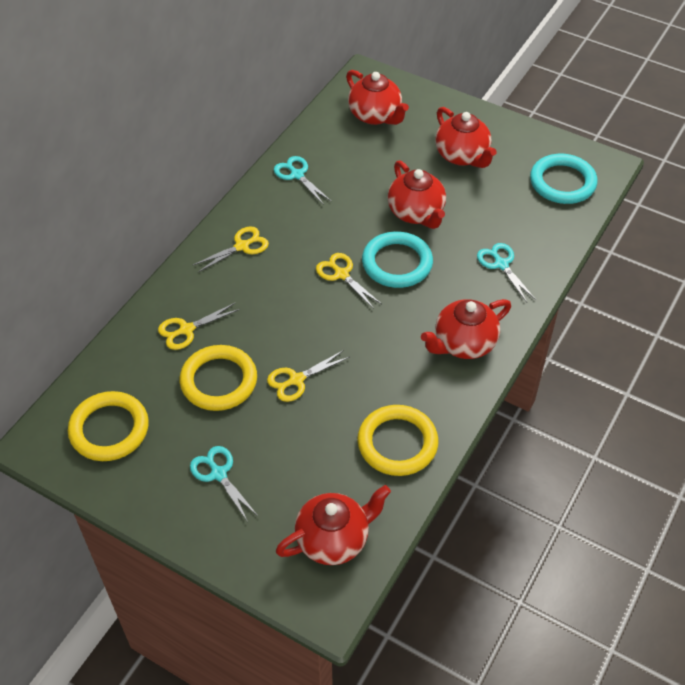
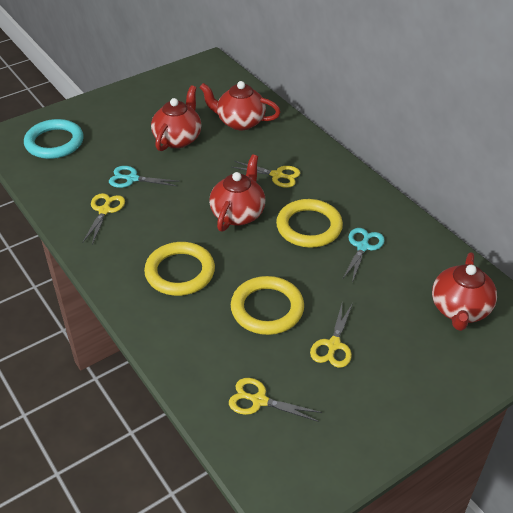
red teapot: 5 -> 4
turquoise ring: 2 -> 1
turquoise scissors: 3 -> 2

